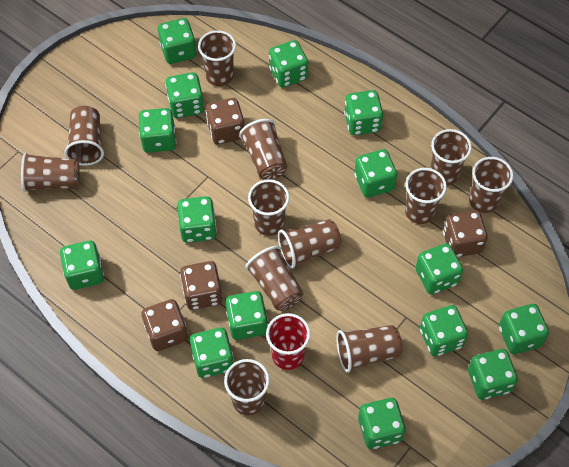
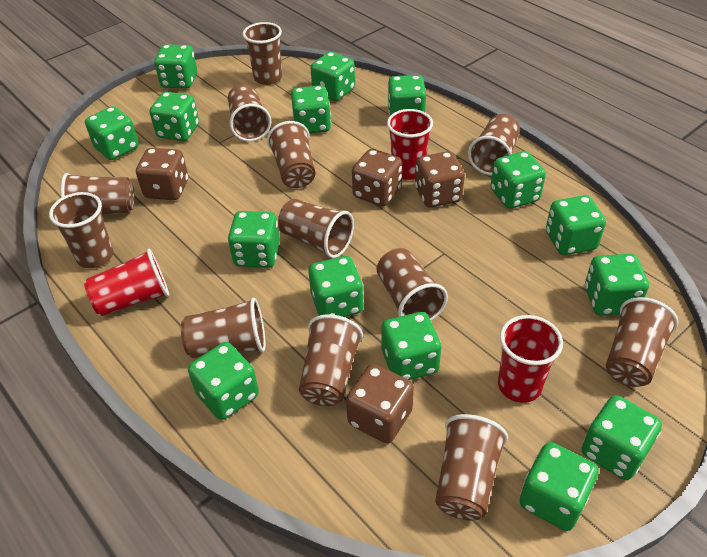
red cup: 1 -> 3

